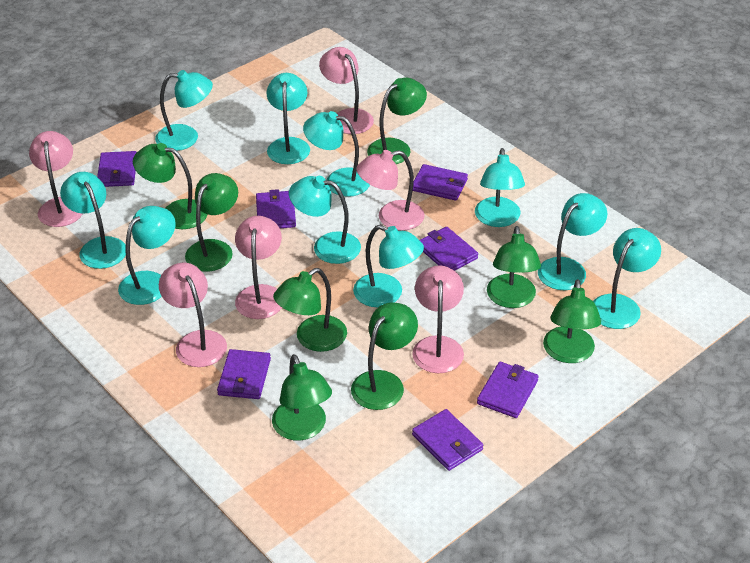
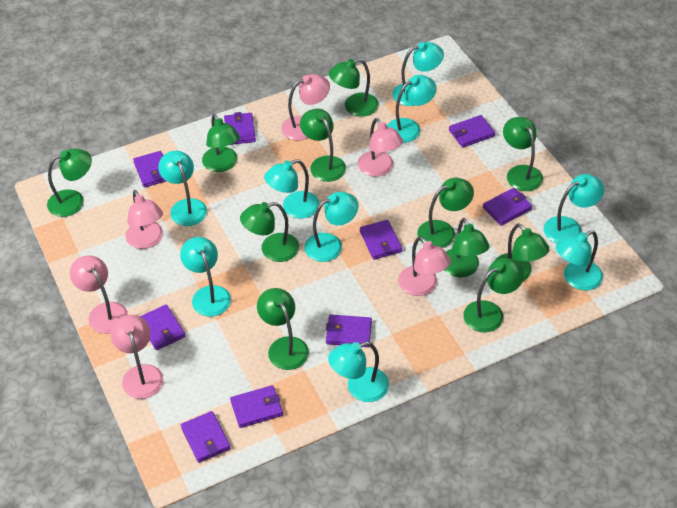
green lamp: 8 -> 11
purple wallet: 7 -> 9
turquoise lamp: 10 -> 9

